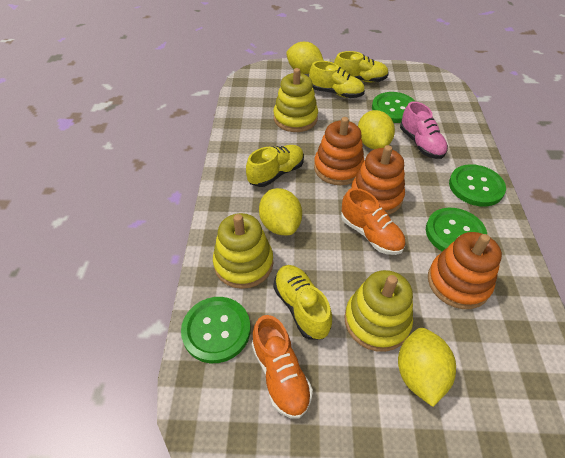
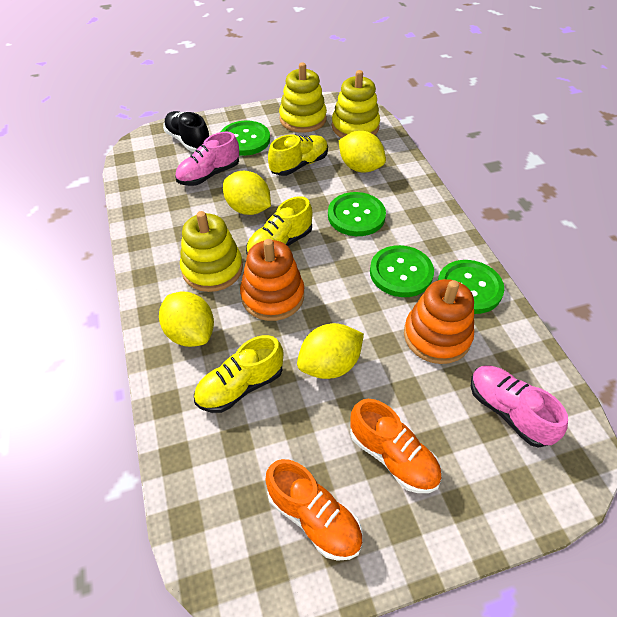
black shoe: 0 -> 1
orange stacking toy: 3 -> 2
pink shoe: 1 -> 2
yellow shoe: 4 -> 3

